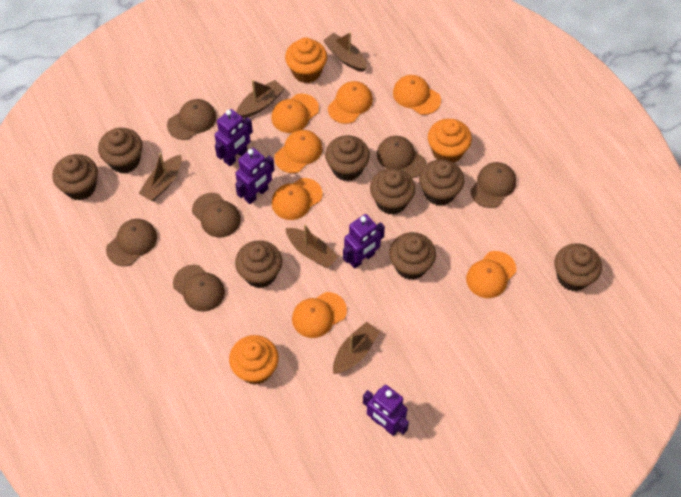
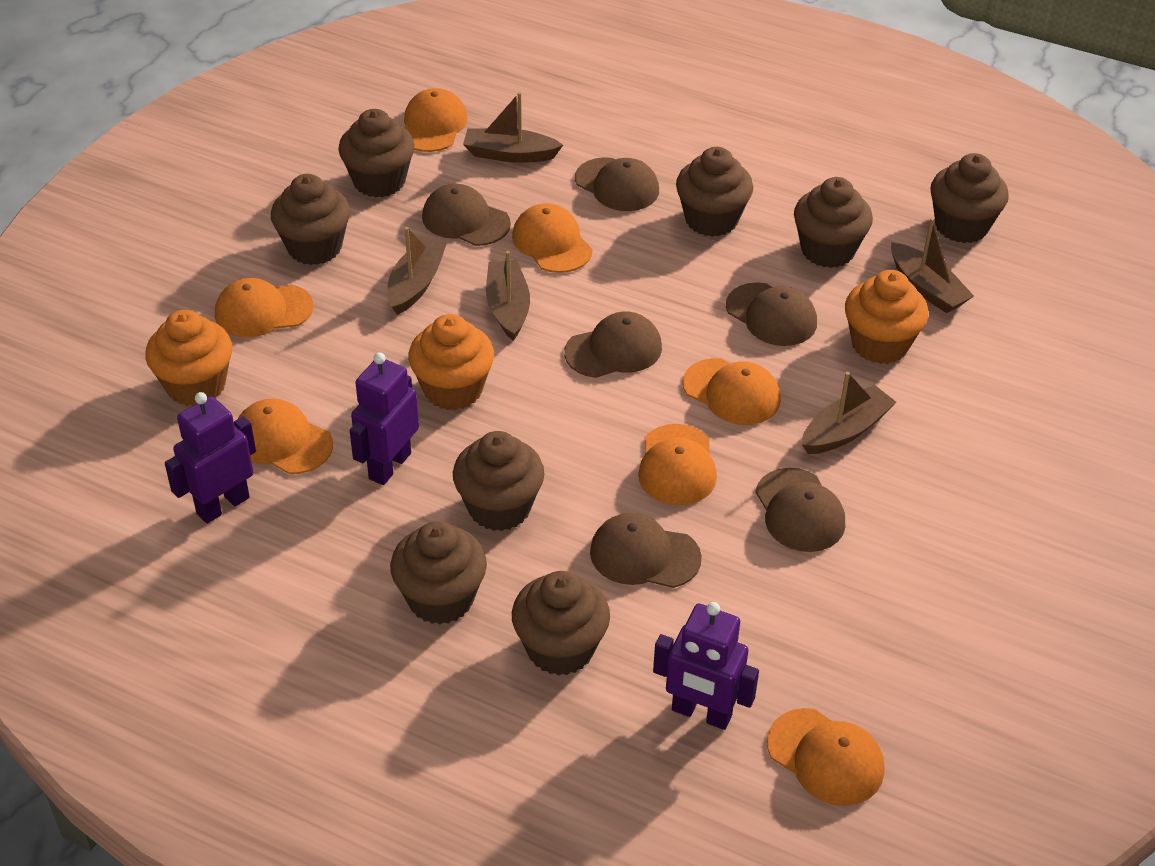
purple robot: 4 -> 3

